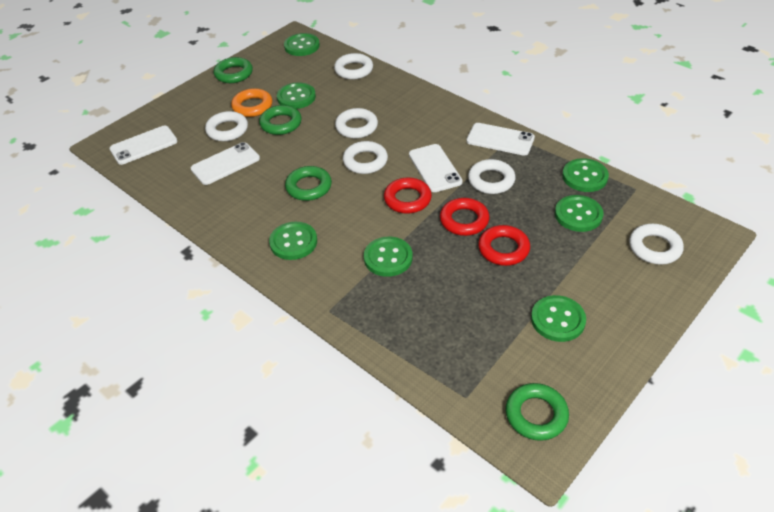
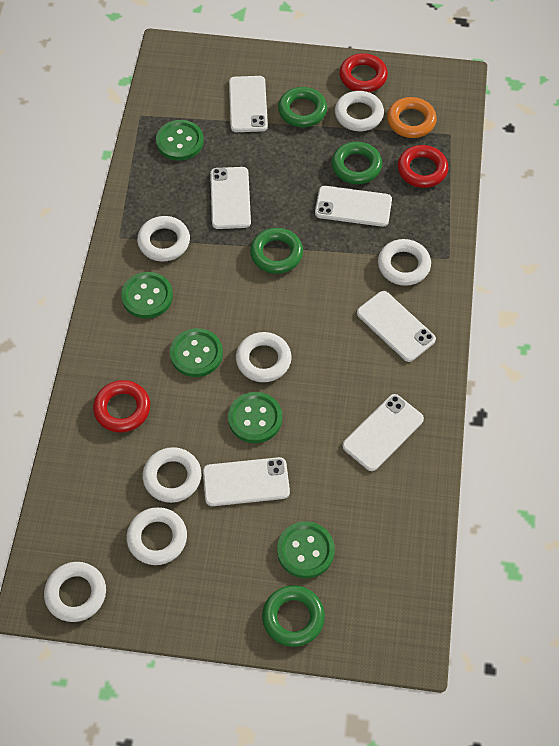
green button: 7 -> 5
white phone: 4 -> 6
white ring: 6 -> 7

